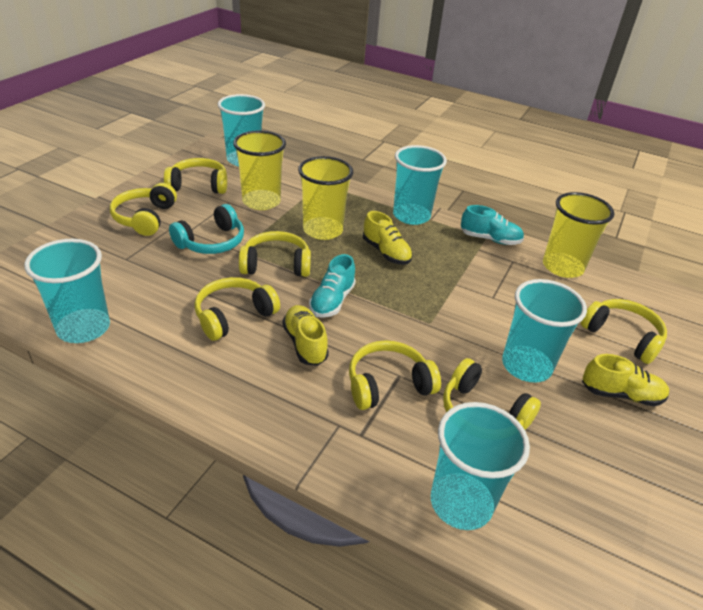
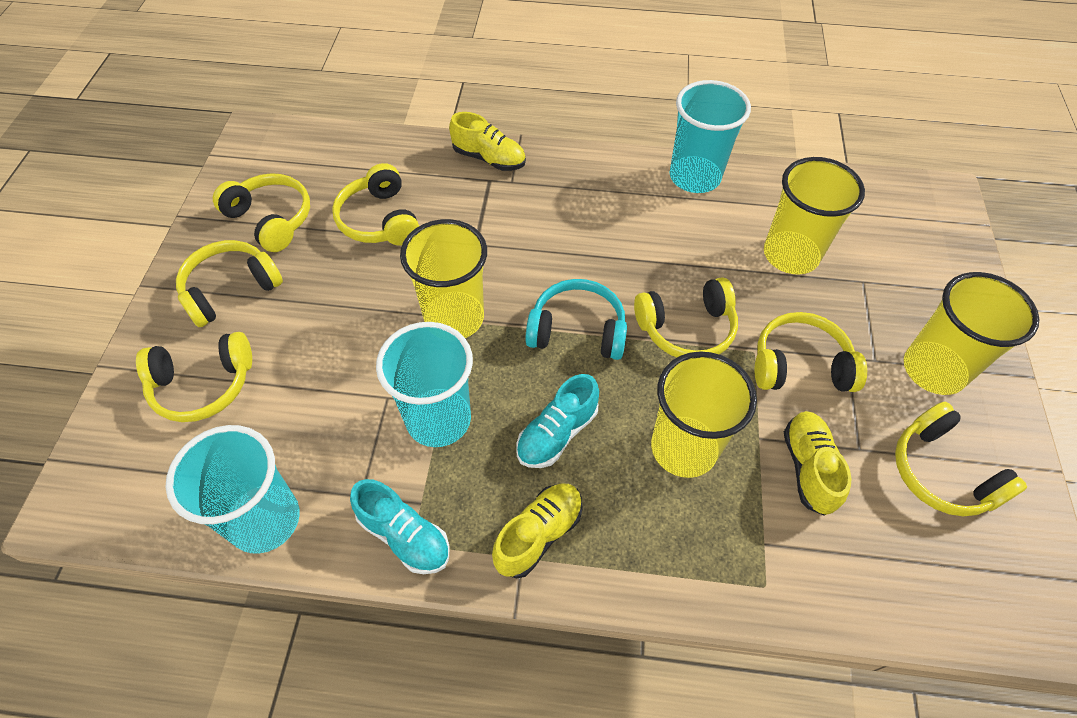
turquoise cup: 5 -> 3
yellow cup: 3 -> 4

